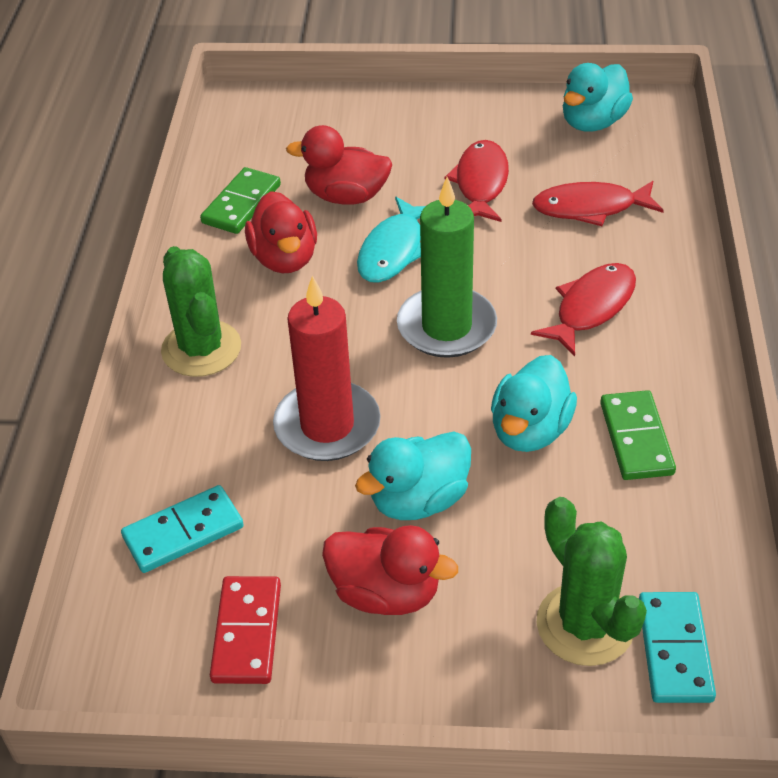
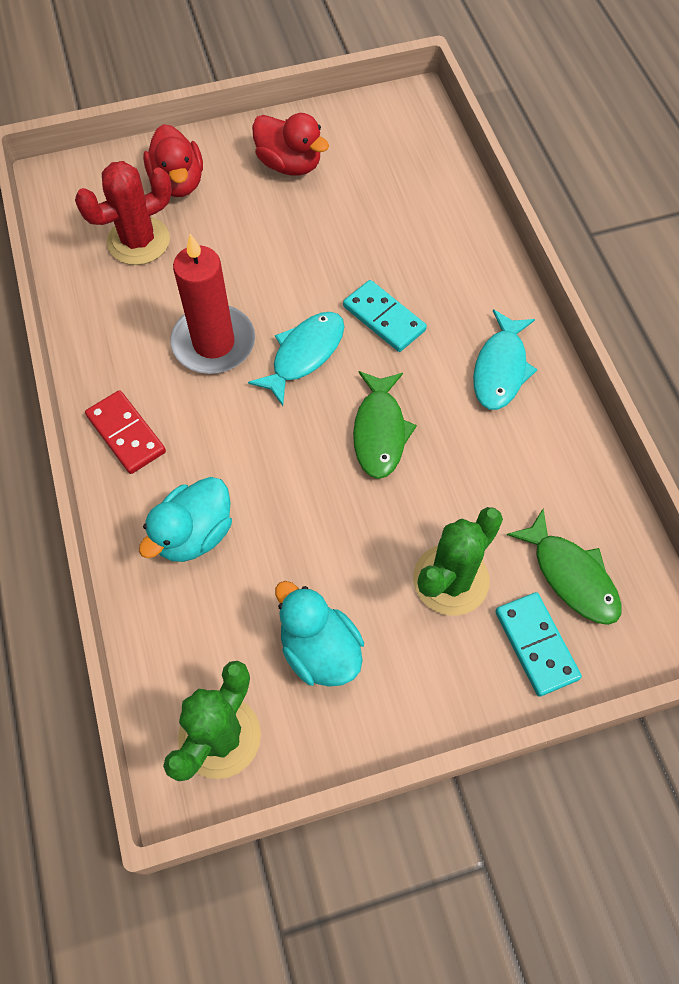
green candle: 1 -> 0
green domino: 2 -> 0
green fish: 0 -> 2
red cactus: 0 -> 1
red duck: 3 -> 2
red fish: 3 -> 0
turquoise duck: 3 -> 2
turquoise fish: 1 -> 2

